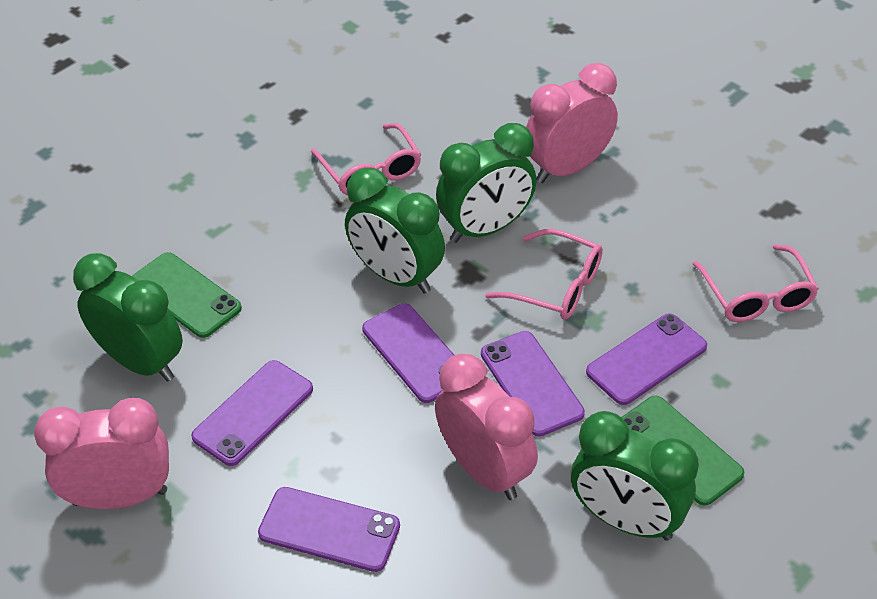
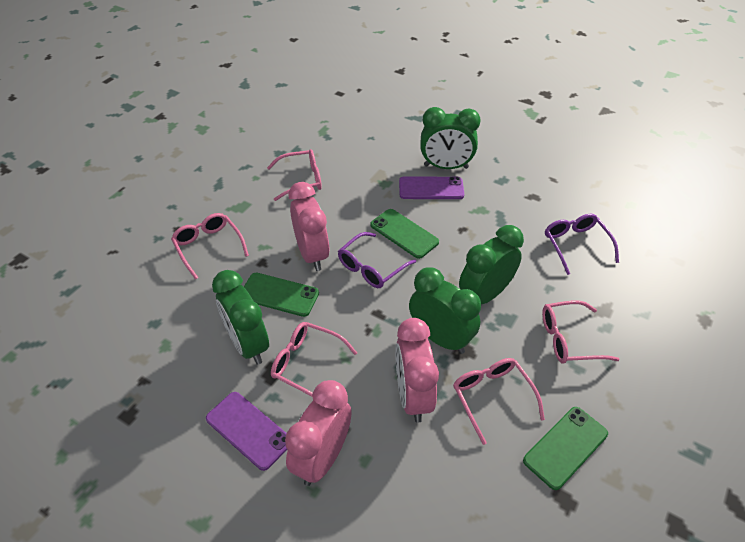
green phone: 2 -> 3
pink glasses: 3 -> 5
purple glasses: 0 -> 2
purple phone: 5 -> 2

